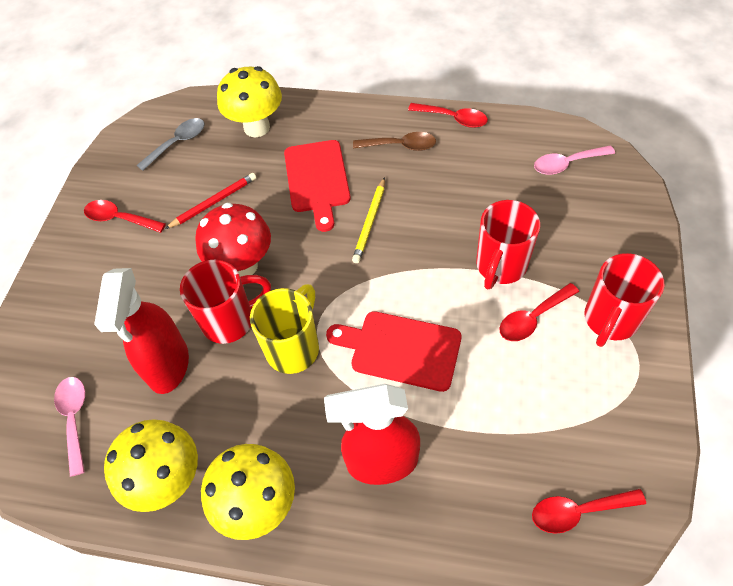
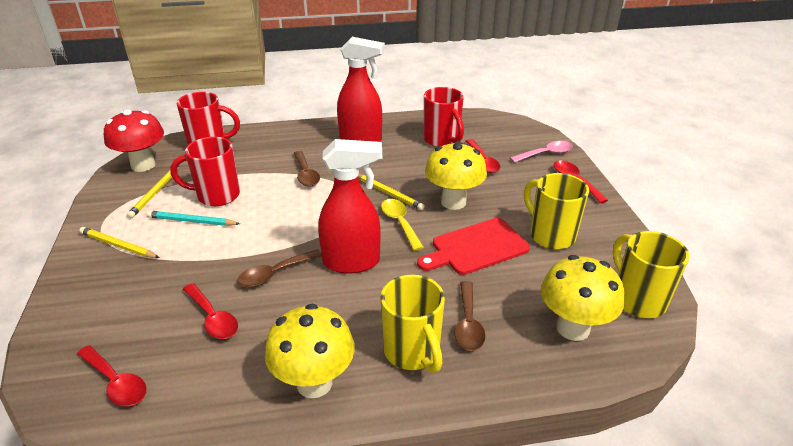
brown spoon: 1 -> 3
grey spoon: 1 -> 0
pink spoon: 2 -> 1
red cutting board: 2 -> 1
red pencil: 1 -> 0
turquoise pencil: 0 -> 1
yellow mug: 1 -> 3
yellow pencil: 1 -> 3
yellow spoon: 0 -> 1

